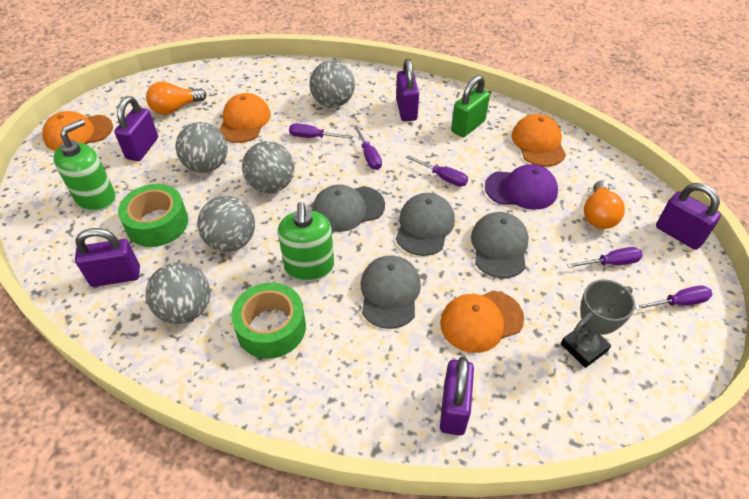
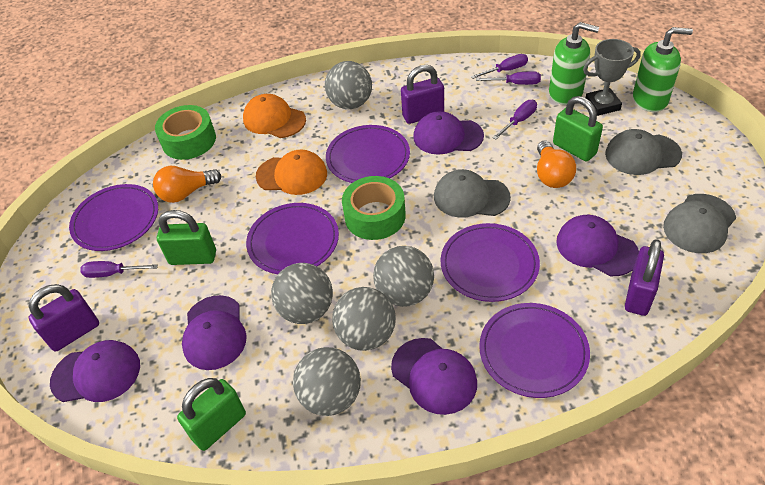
green padlock: 1 -> 3
grey cap: 4 -> 3
orange cap: 4 -> 2
purple cap: 1 -> 5
purple padlock: 5 -> 3
purple plate: 0 -> 5
purple screwdriver: 5 -> 4

